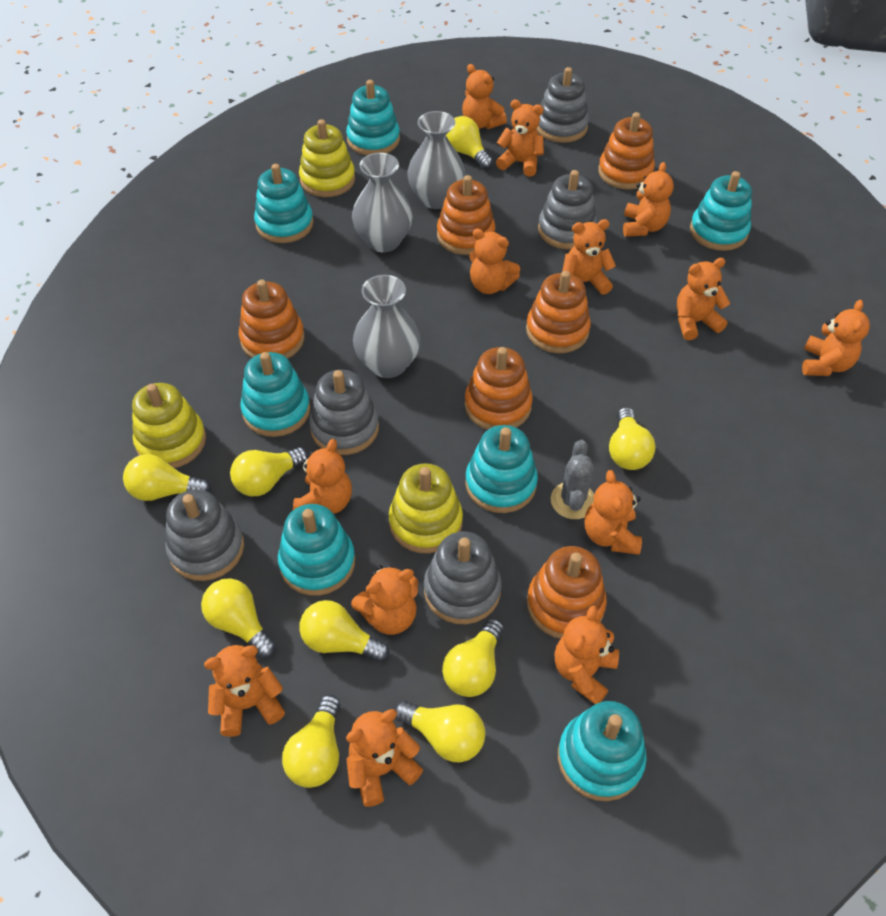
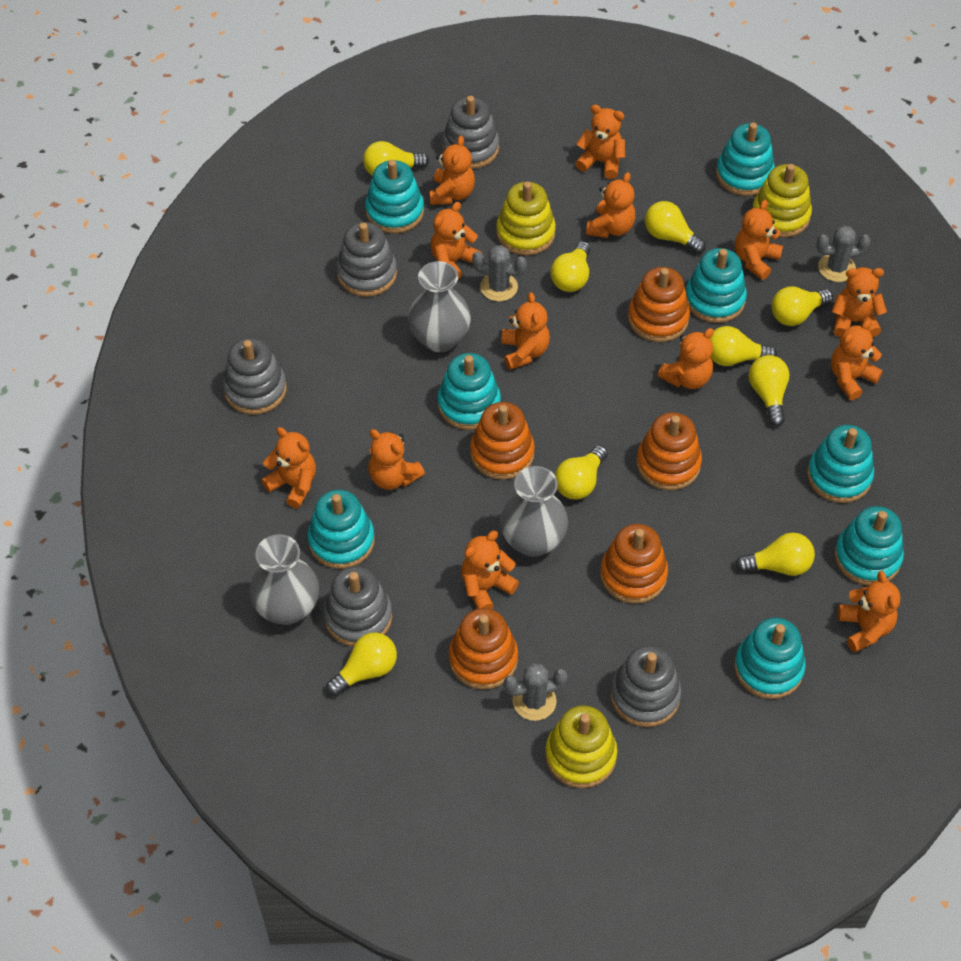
grey cactus: 1 -> 3
orange stacking toy: 6 -> 5
turquoise stacking toy: 7 -> 8

